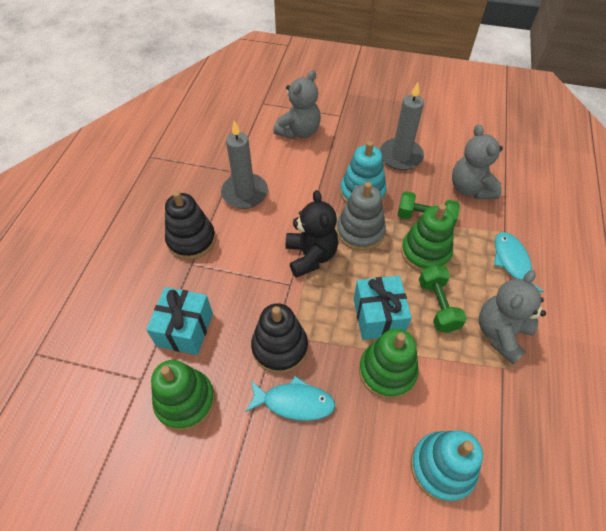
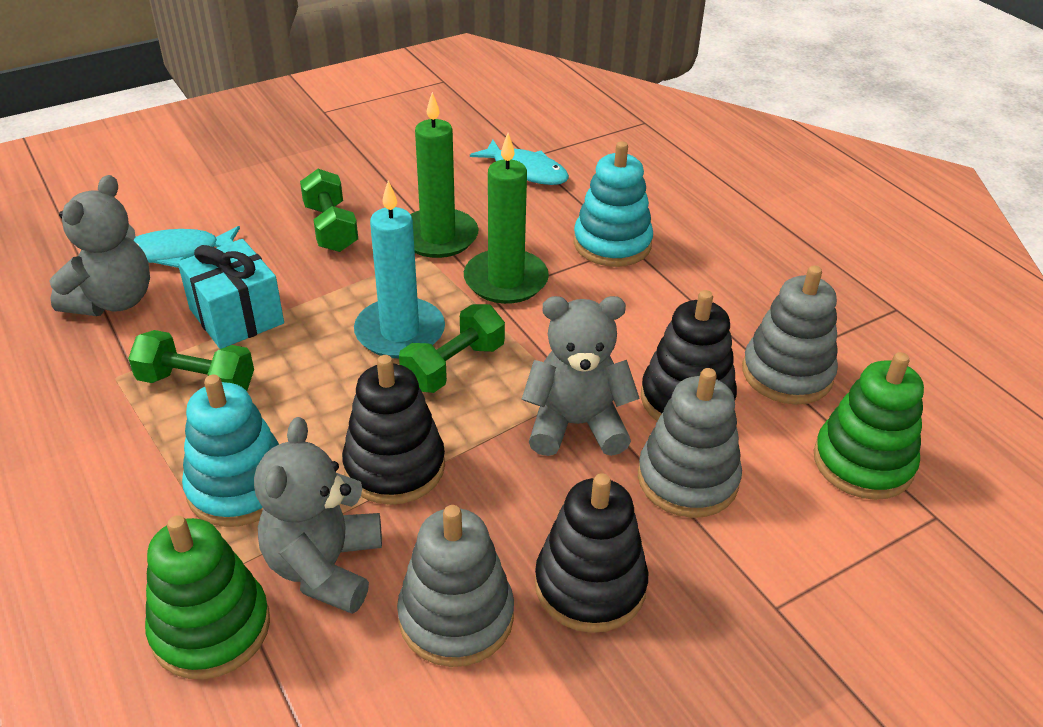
black stacking toy: 2 -> 3
black teddy bear: 1 -> 0
green candle: 0 -> 2
green dumbbell: 2 -> 3
green stacking toy: 3 -> 2
grey candle: 2 -> 0
grey stacking toy: 1 -> 3
turquoise candle: 0 -> 1
turquoise gift: 2 -> 1

